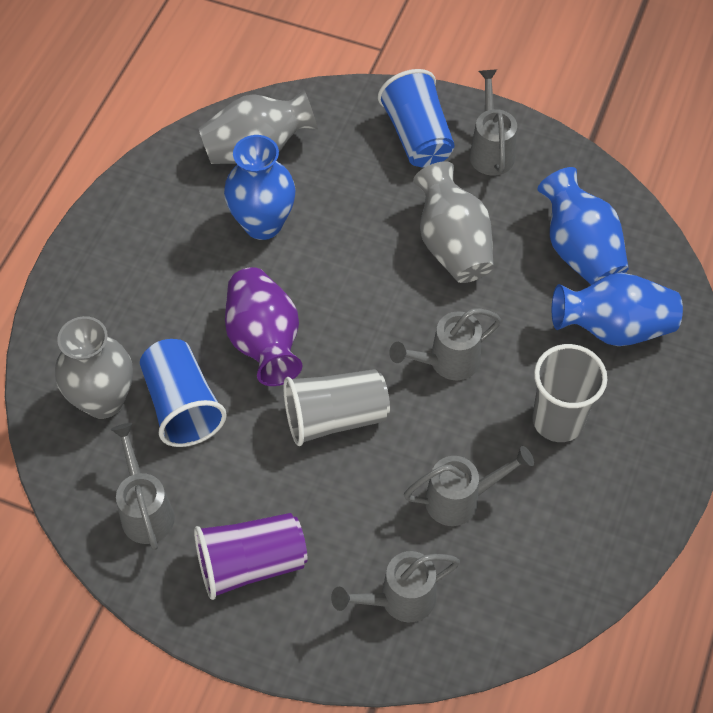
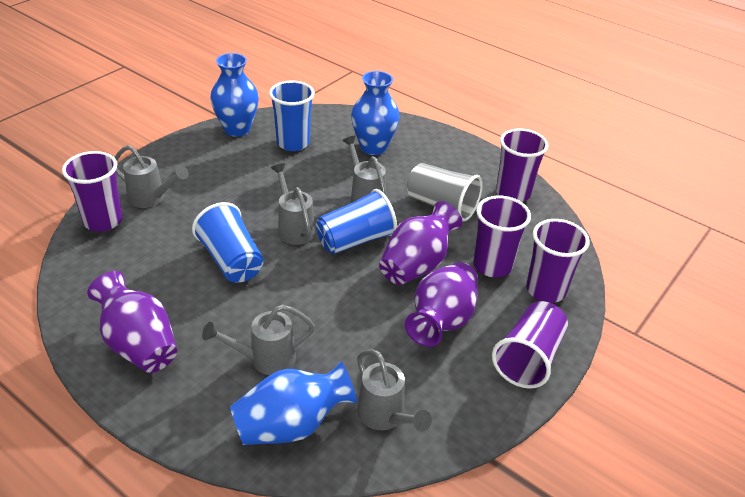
blue cup: 2 -> 3
grey cup: 2 -> 1
grey vase: 3 -> 0
purple cup: 1 -> 5
purple vase: 1 -> 3

